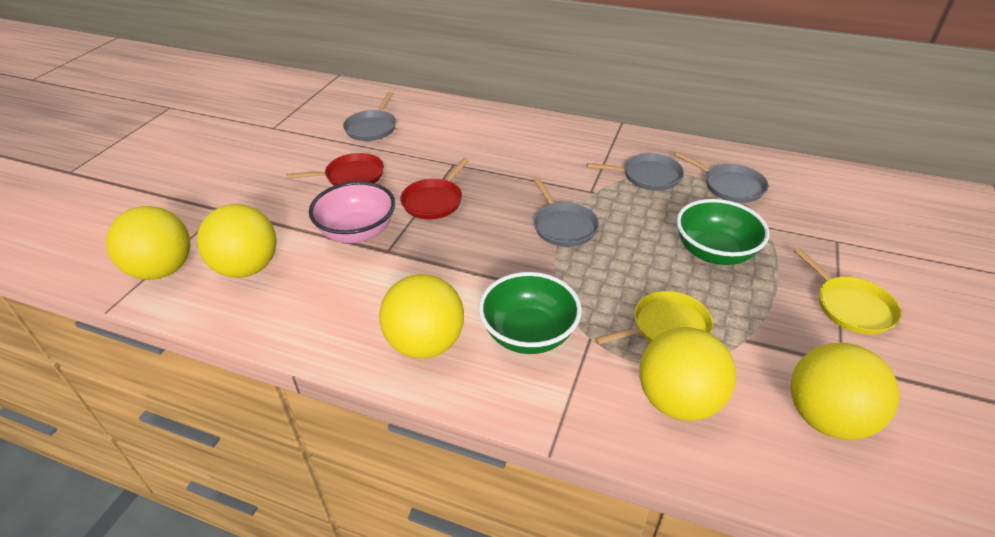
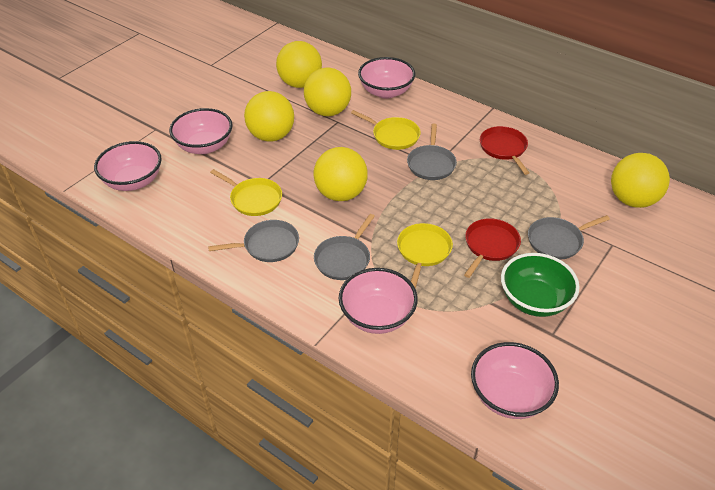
green bowl: 2 -> 1
pink bowl: 1 -> 5
yellow pan: 2 -> 3

